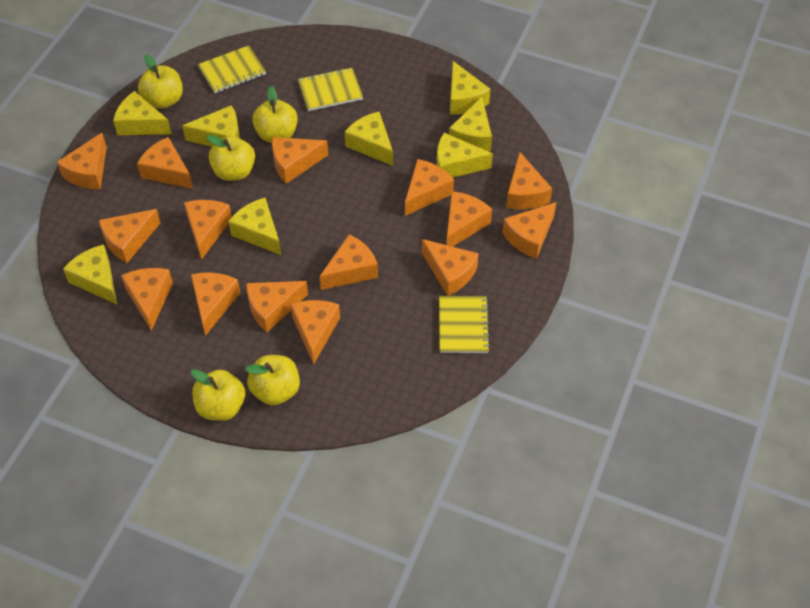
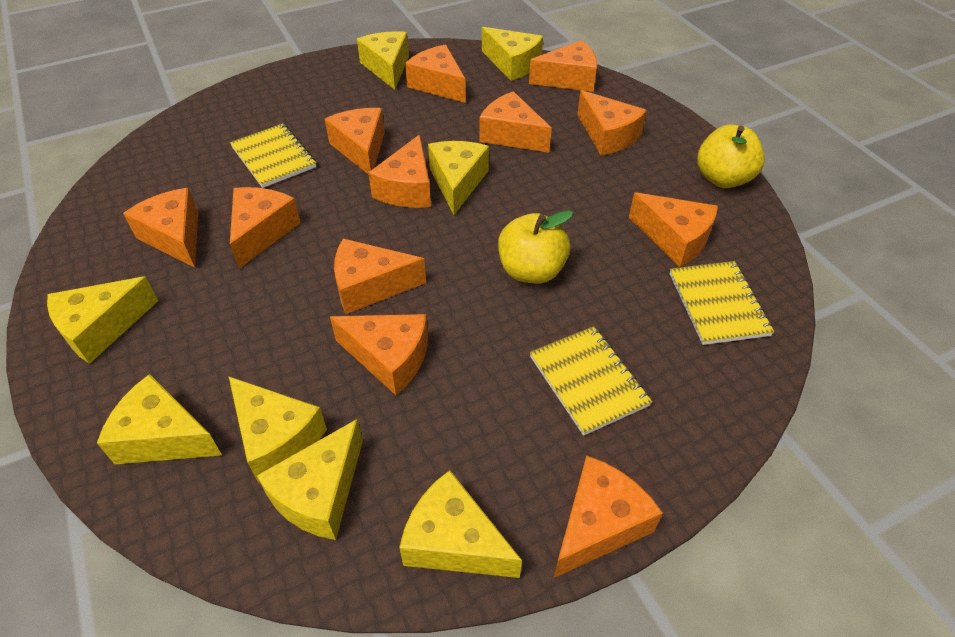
orange cheese: 15 -> 12
yellow apple: 5 -> 2

